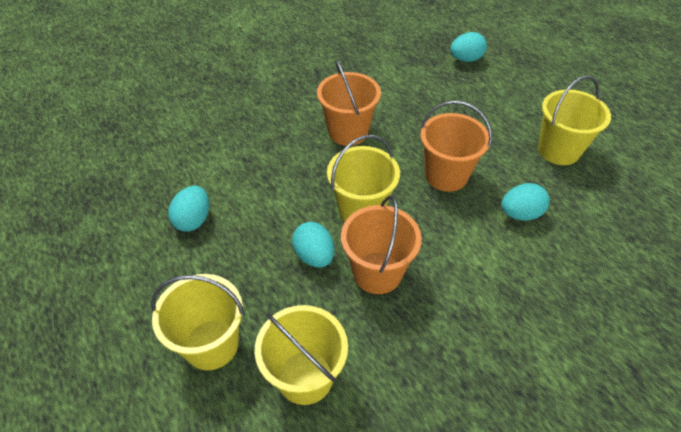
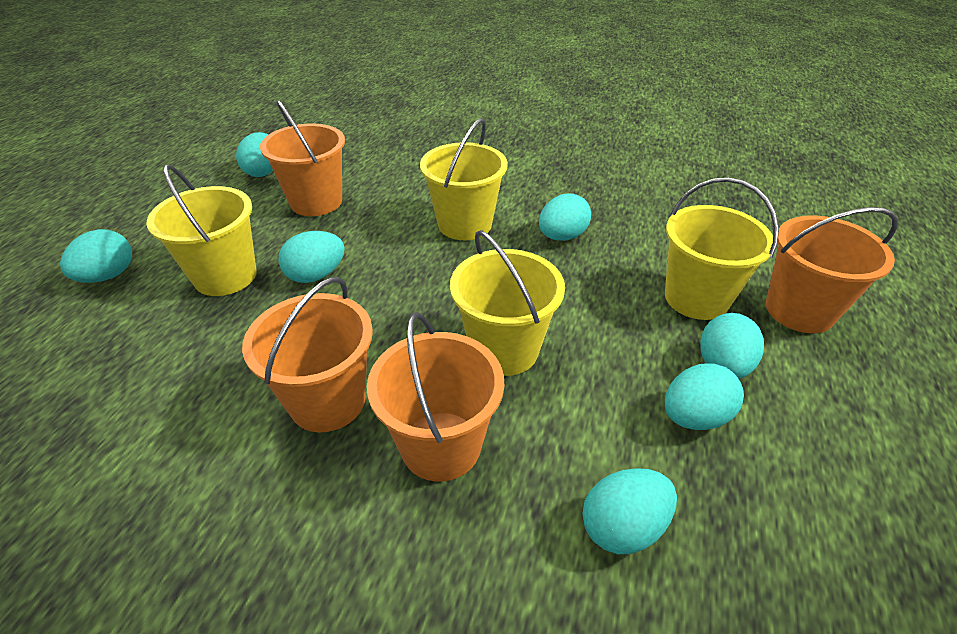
orange bucket: 3 -> 4
turquoise egg: 4 -> 7

